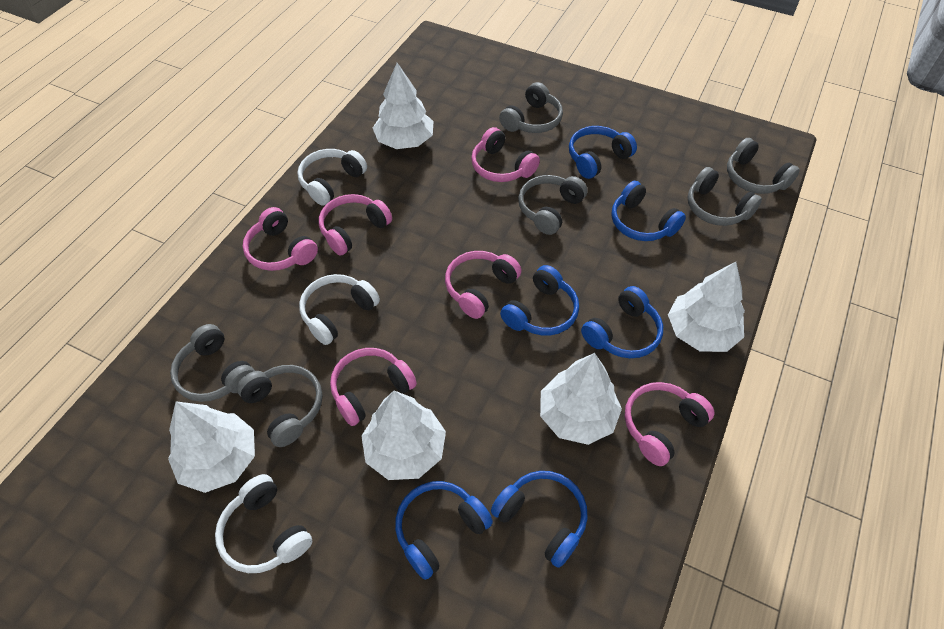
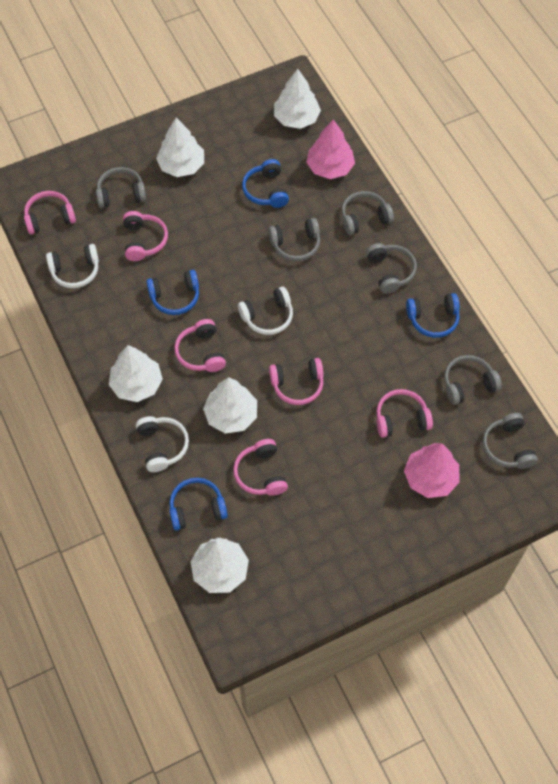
blue headphones: 6 -> 4
pink tree: 0 -> 2

